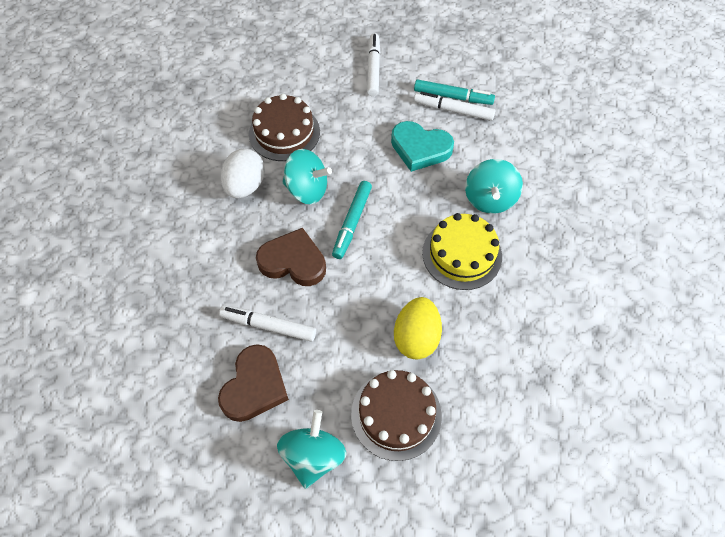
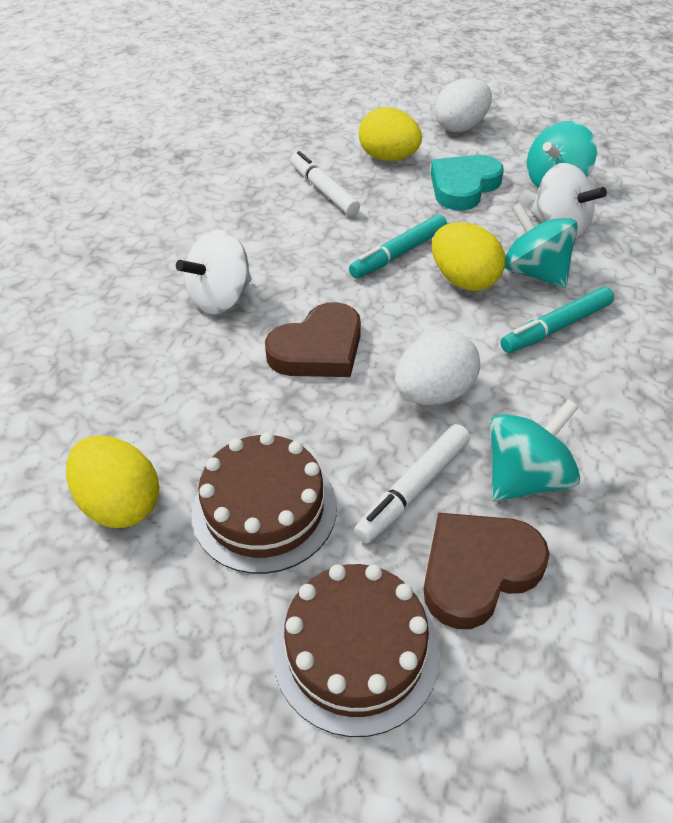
white egg: 1 -> 2
white marker: 3 -> 2
white spinning top: 0 -> 2
yellow cake: 1 -> 0
yellow egg: 1 -> 3

